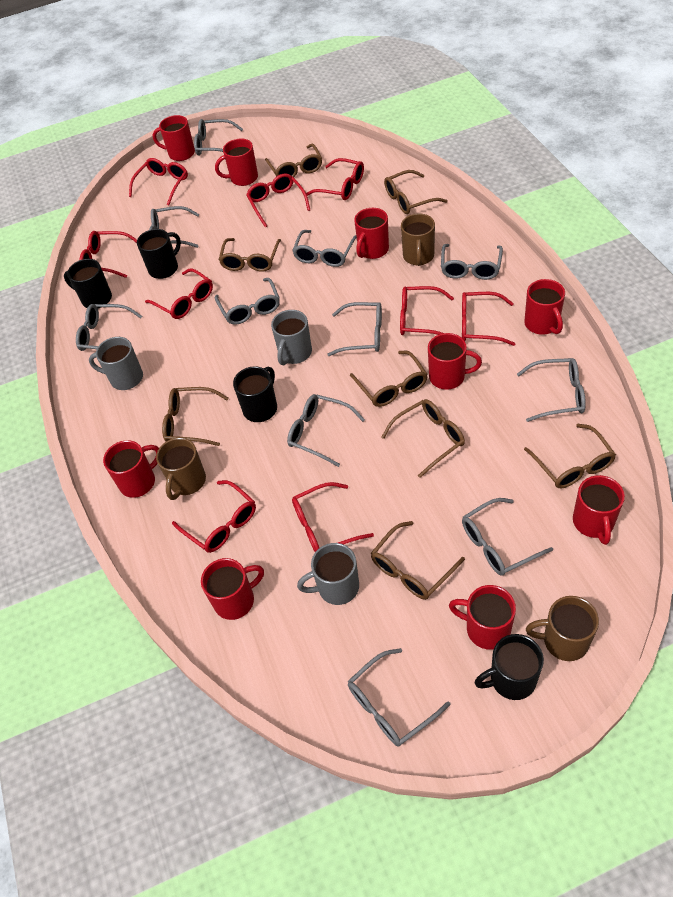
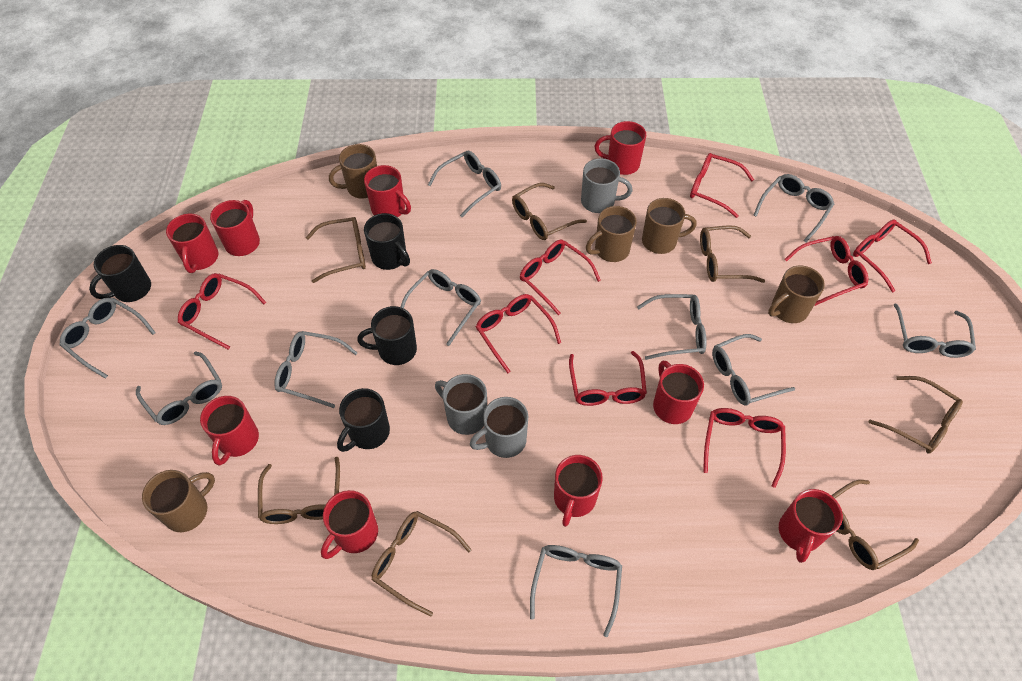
brown glasses: 8 -> 7
brown mug: 3 -> 5
grey glasses: 11 -> 10
red glasses: 9 -> 8

